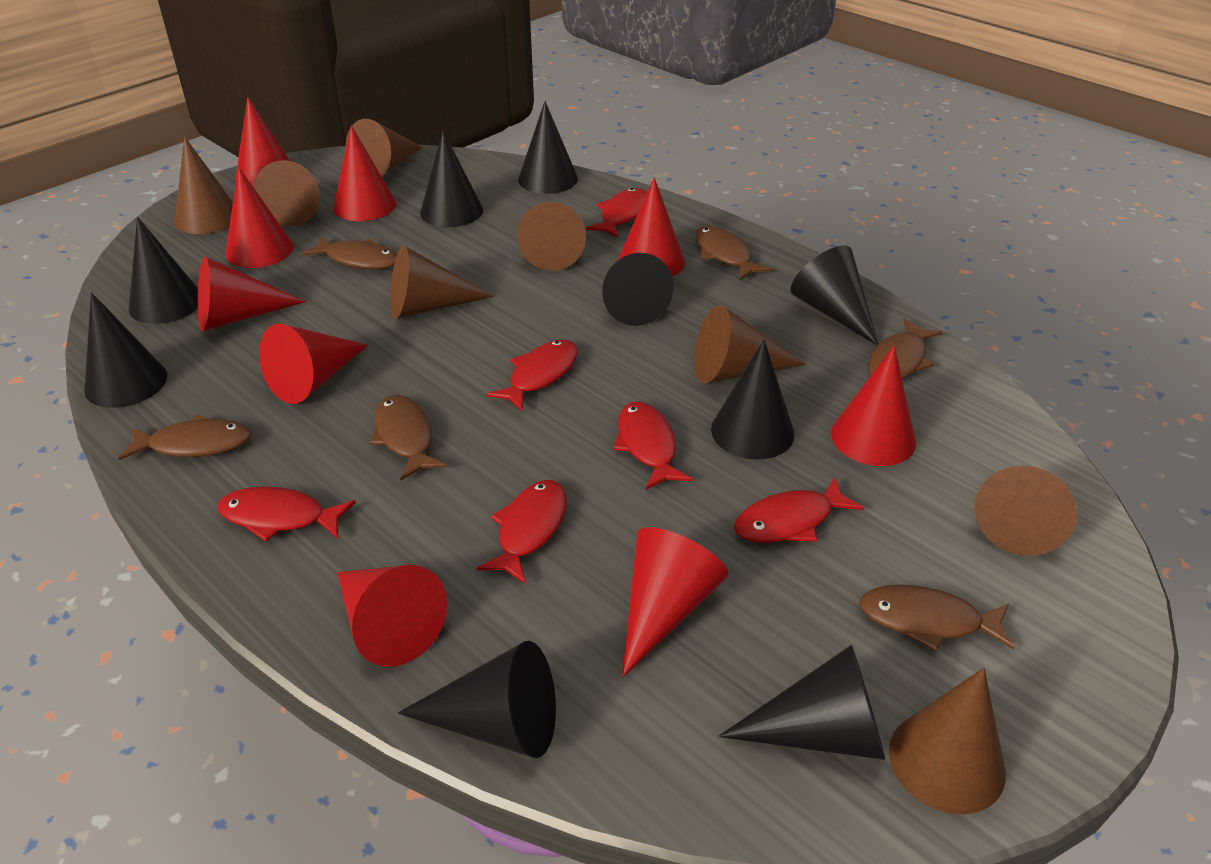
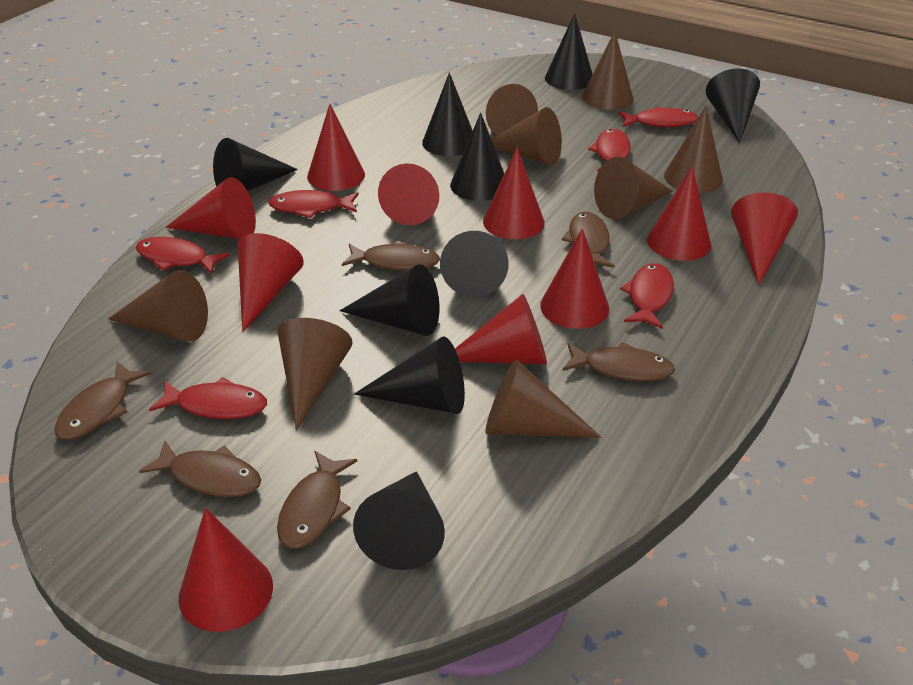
red cone: 9 -> 10

